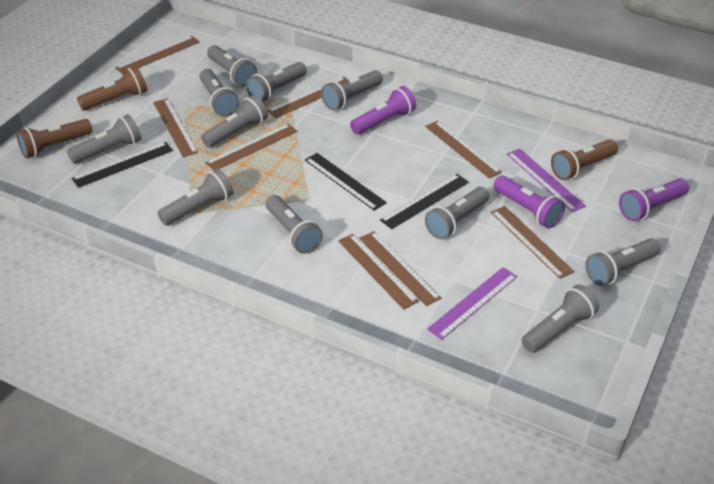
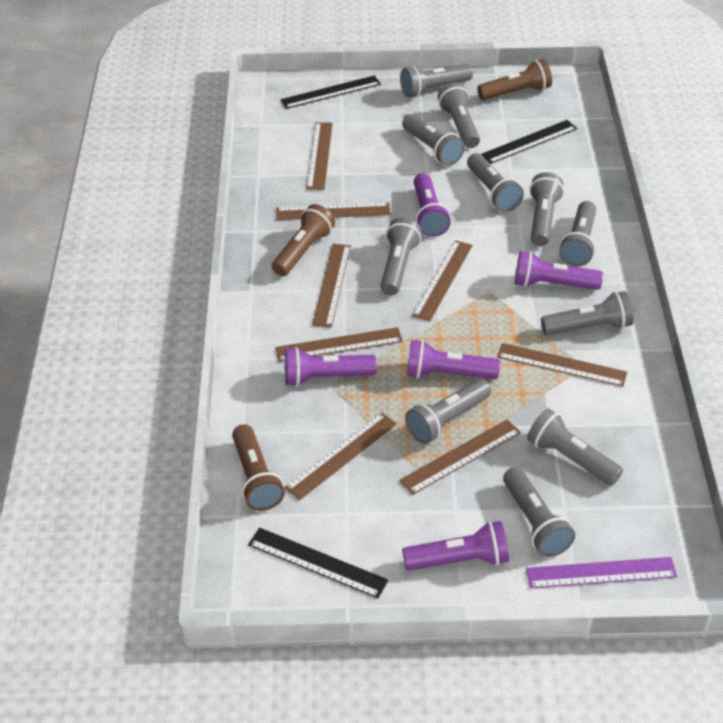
purple flashlight: 3 -> 5
purple ruler: 2 -> 1

